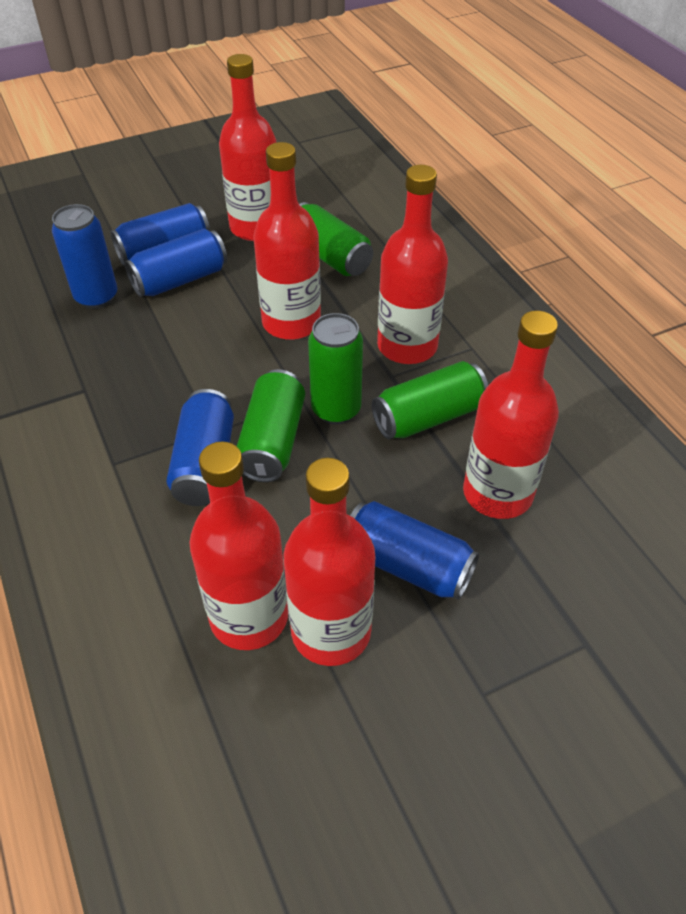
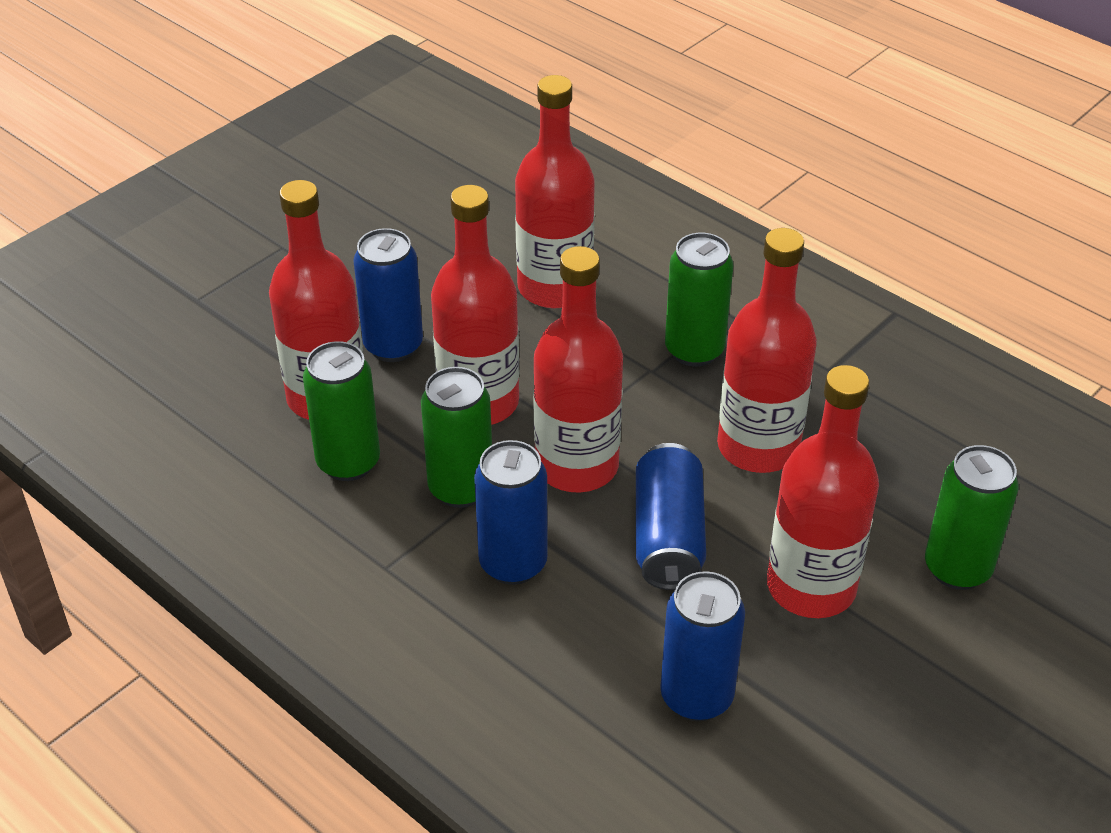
blue can: 5 -> 4

